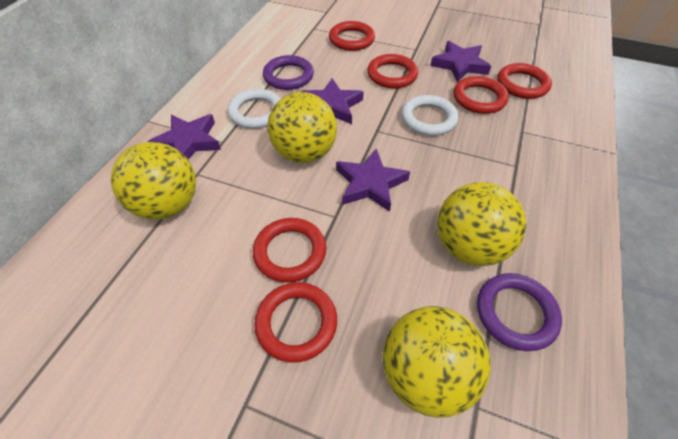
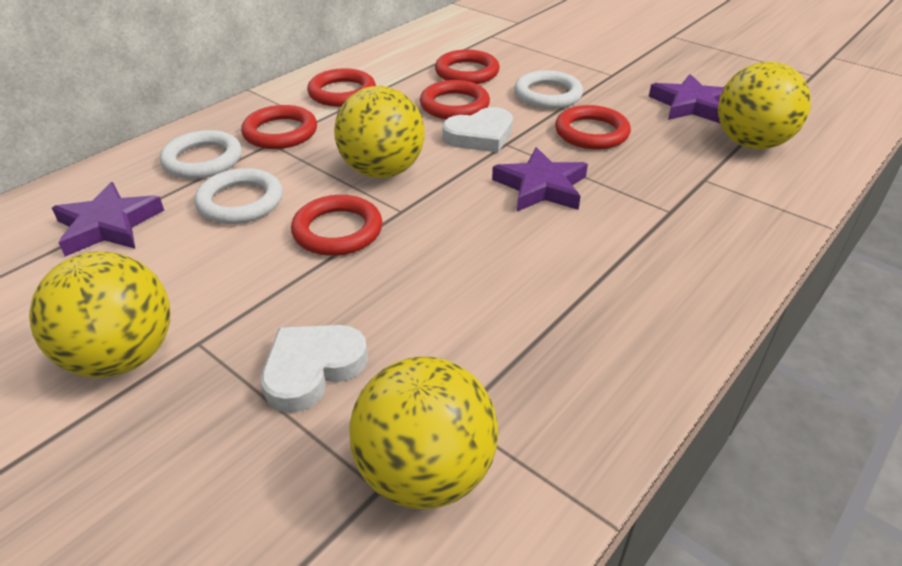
purple ring: 2 -> 0
purple star: 4 -> 3
white heart: 0 -> 2
white ring: 2 -> 3

